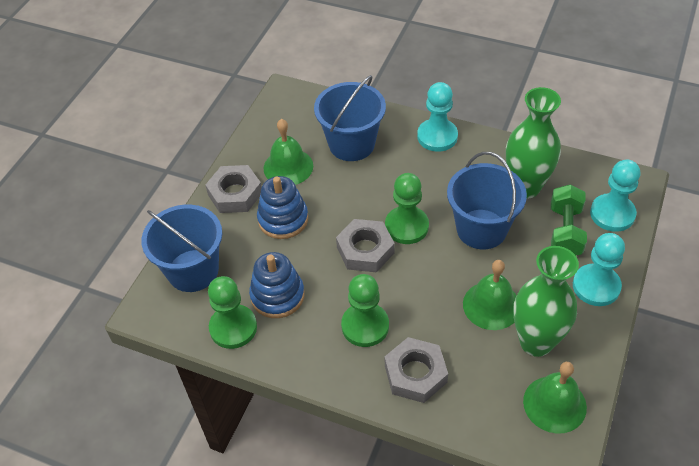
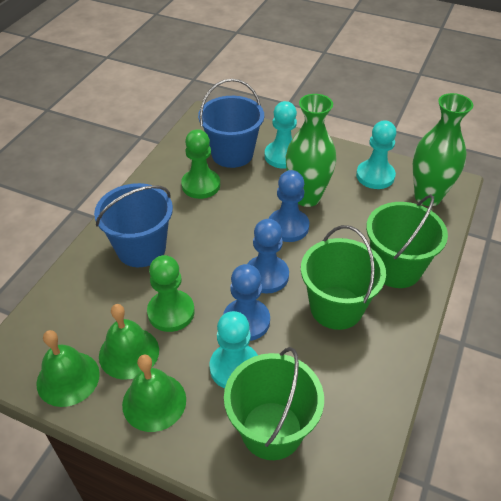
blue bucket: 3 -> 2
blue pawn: 0 -> 3
blue stacking toy: 2 -> 0
green bucket: 0 -> 3
green dumbbell: 1 -> 0
green pawn: 3 -> 2
grey nut: 3 -> 0

